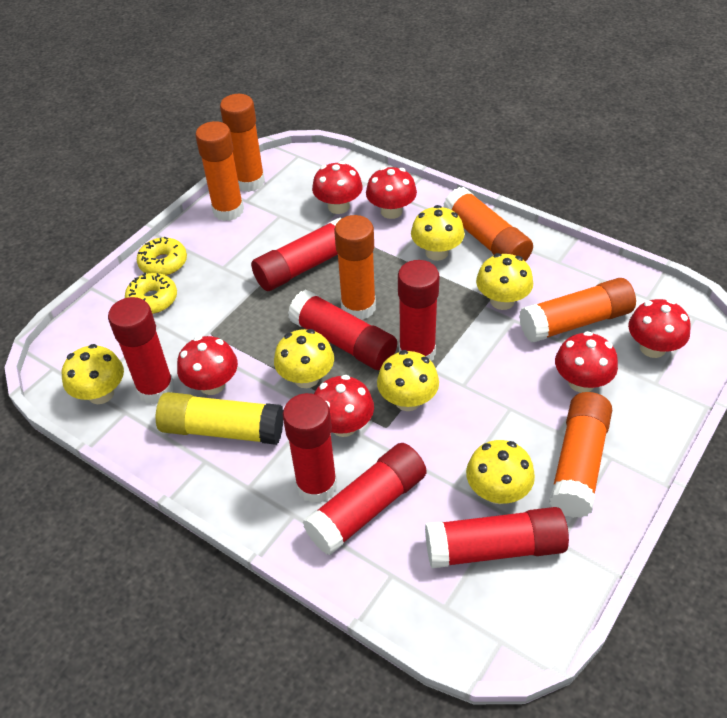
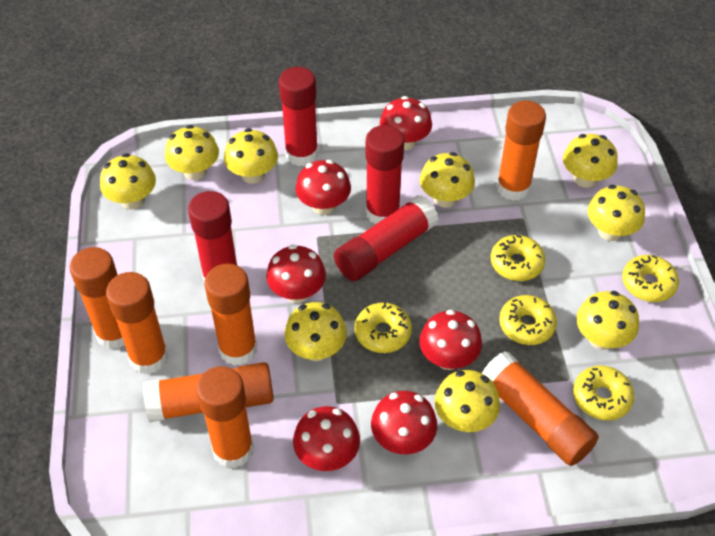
orange glue stick: 6 -> 7
red glue stick: 7 -> 4
yellow donut: 2 -> 5
yellow glue stick: 1 -> 0
yellow mushroom: 6 -> 9

